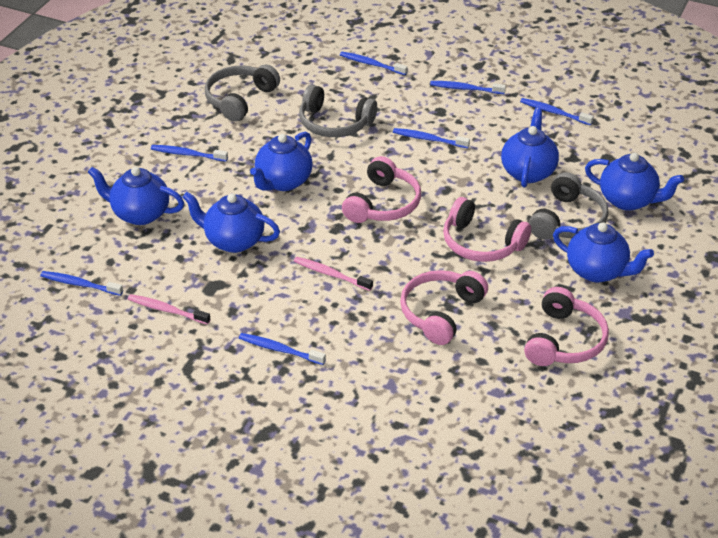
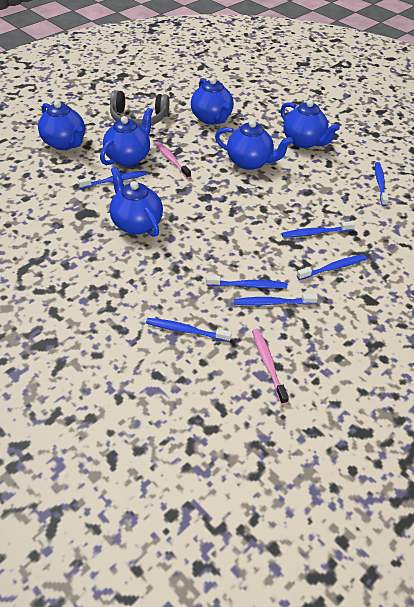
grey headphones: 3 -> 1
pink headphones: 4 -> 0

